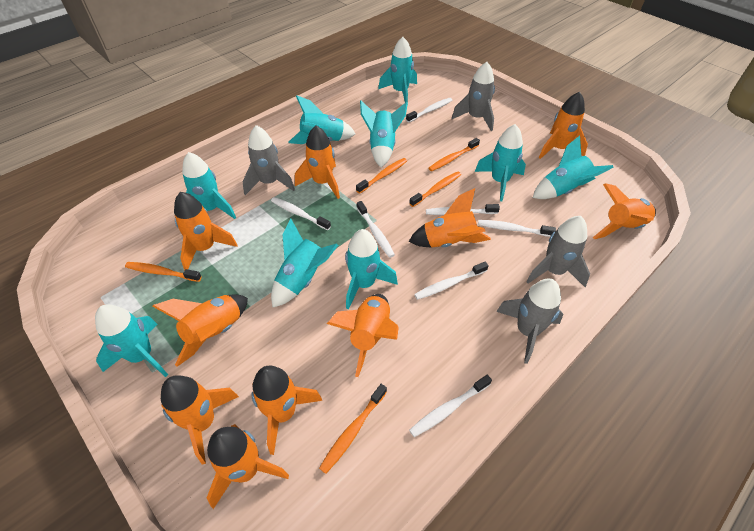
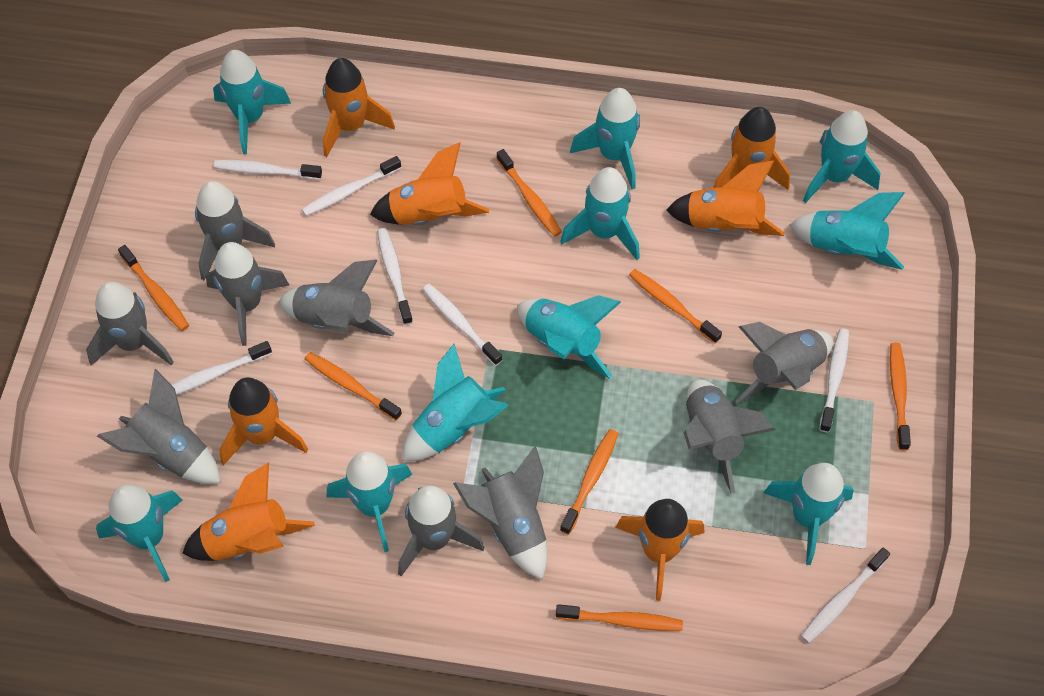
grey rocket: 4 -> 9
orange rocket: 10 -> 7
orange toothbrush: 5 -> 7
turquoise rocket: 9 -> 10

